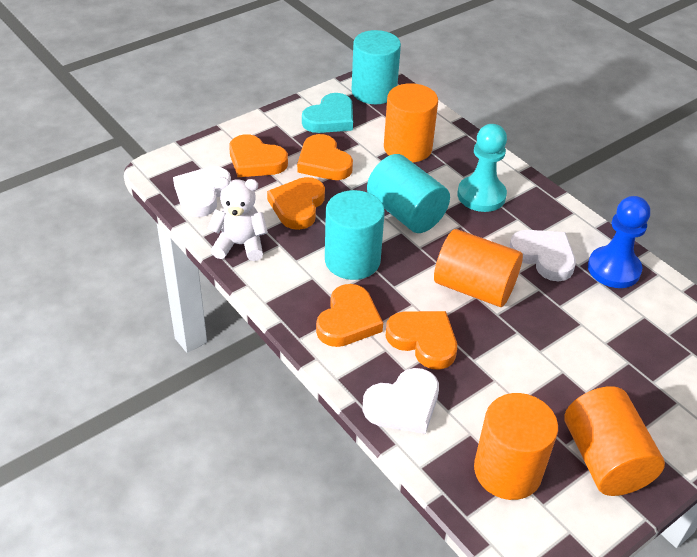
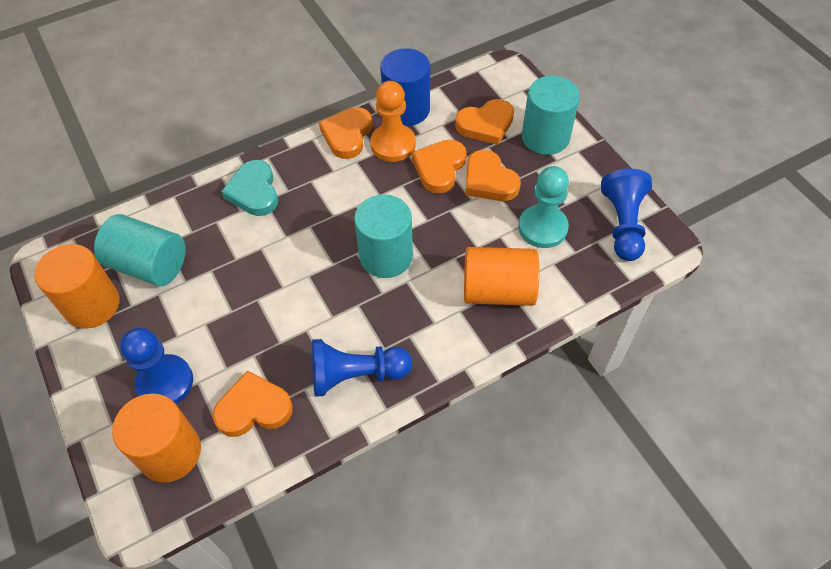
blue cylinder: 0 -> 1
blue pawn: 1 -> 3
orange cylinder: 4 -> 3
orange pawn: 0 -> 1
white heart: 3 -> 0
white teddy bear: 1 -> 0

